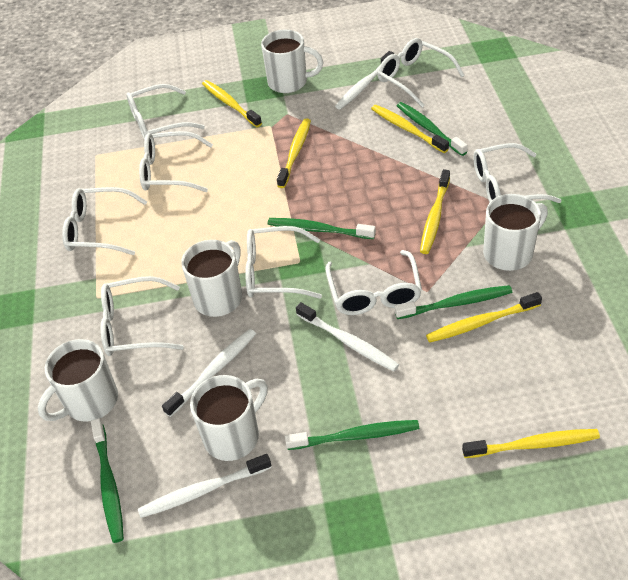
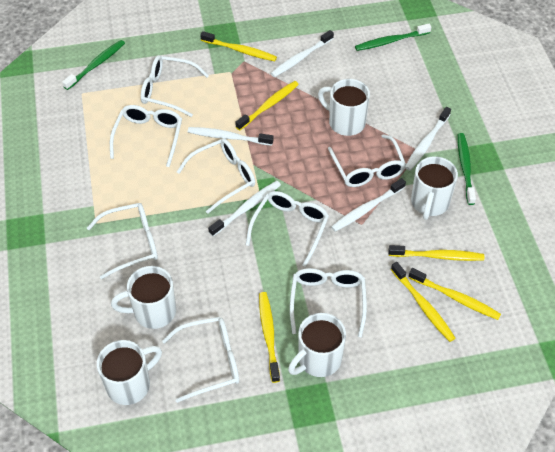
green toothbrush: 5 -> 3
white toothbrush: 4 -> 5

